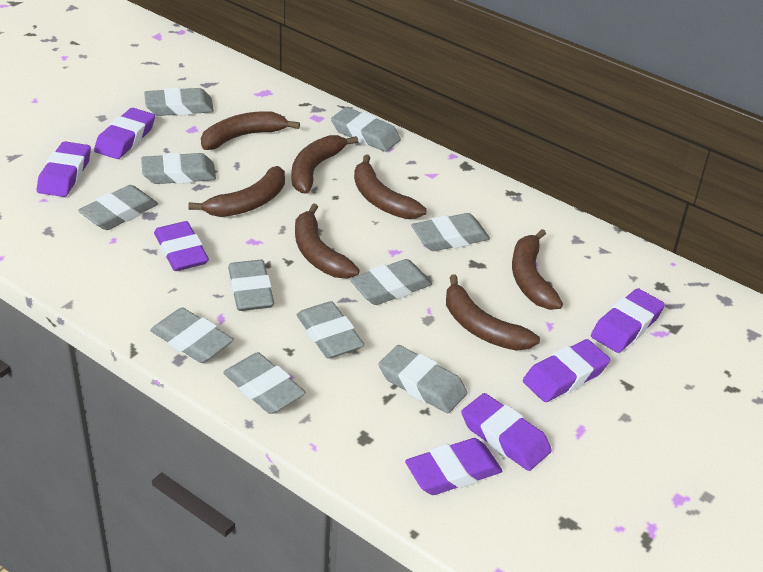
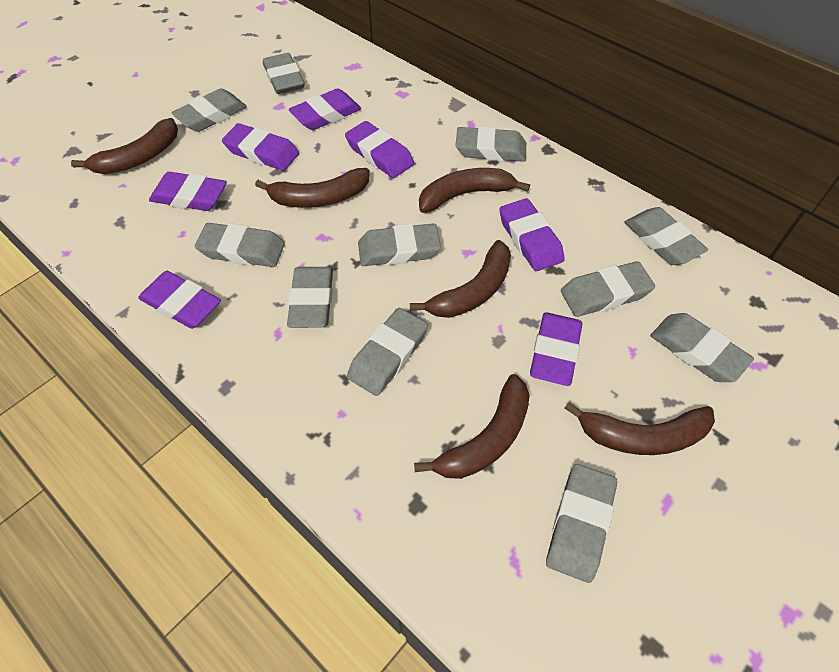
brown banana: 7 -> 6

